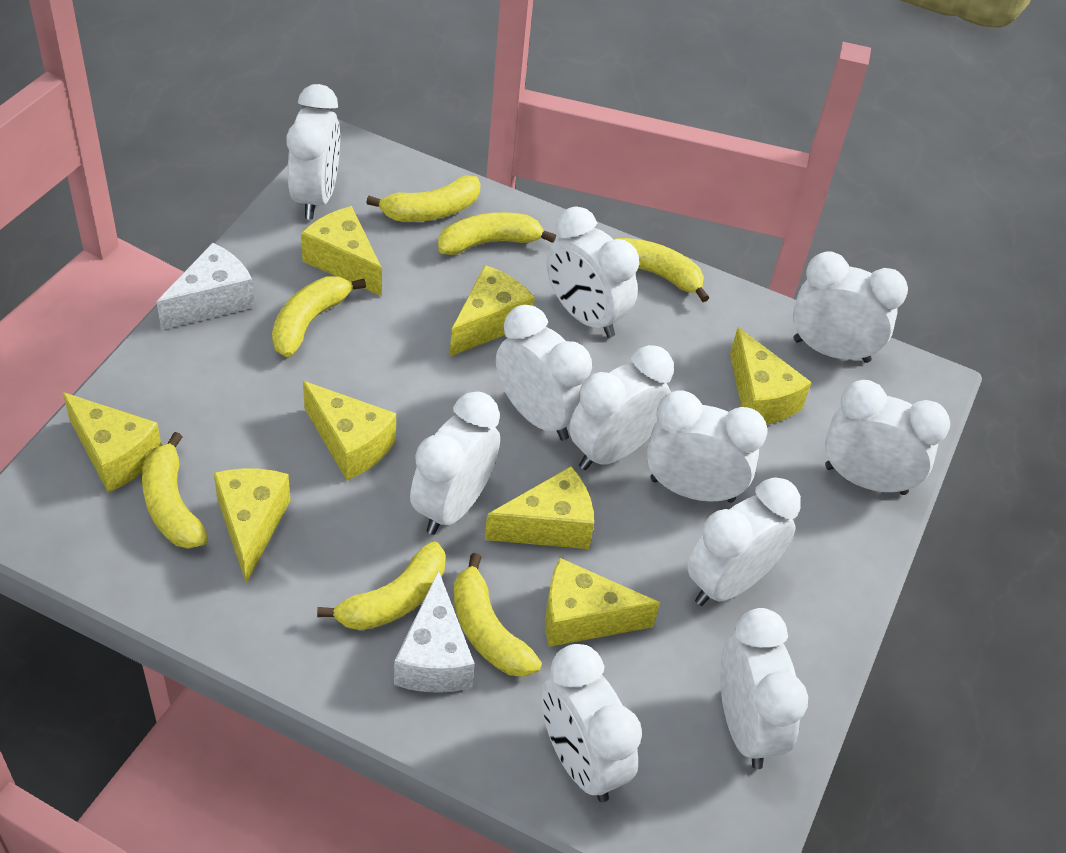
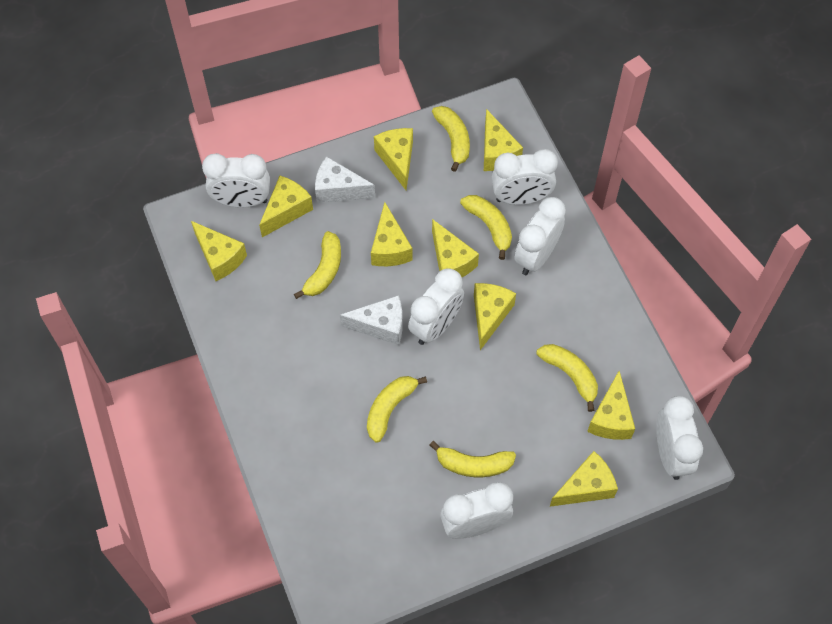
white clock: 11 -> 6
yellow banana: 7 -> 6
yellow cheese: 8 -> 9

